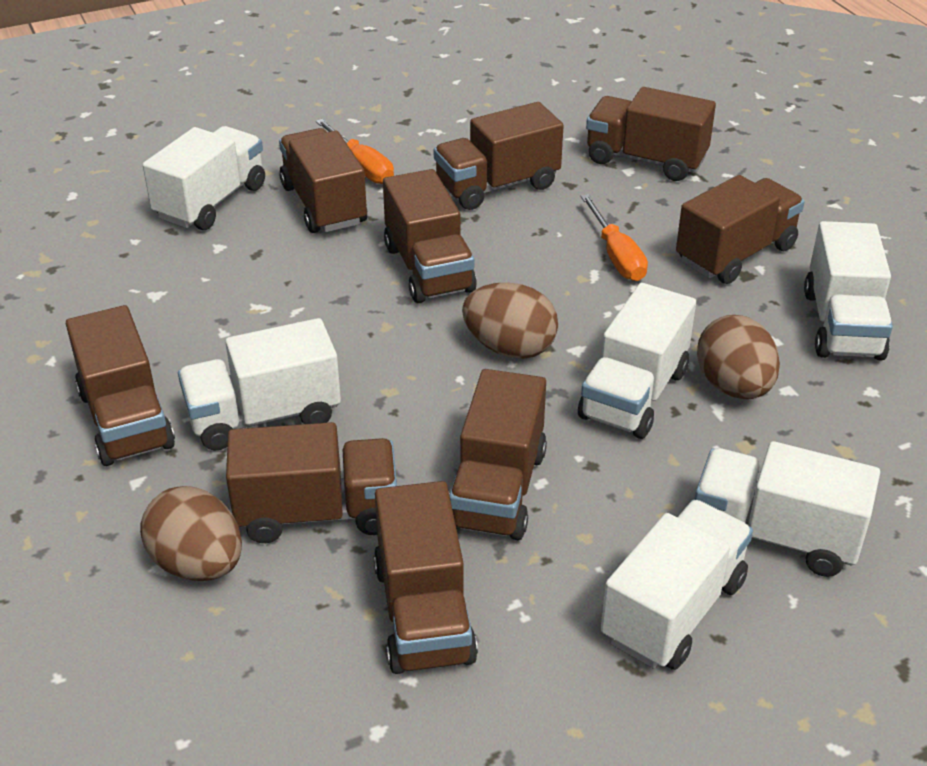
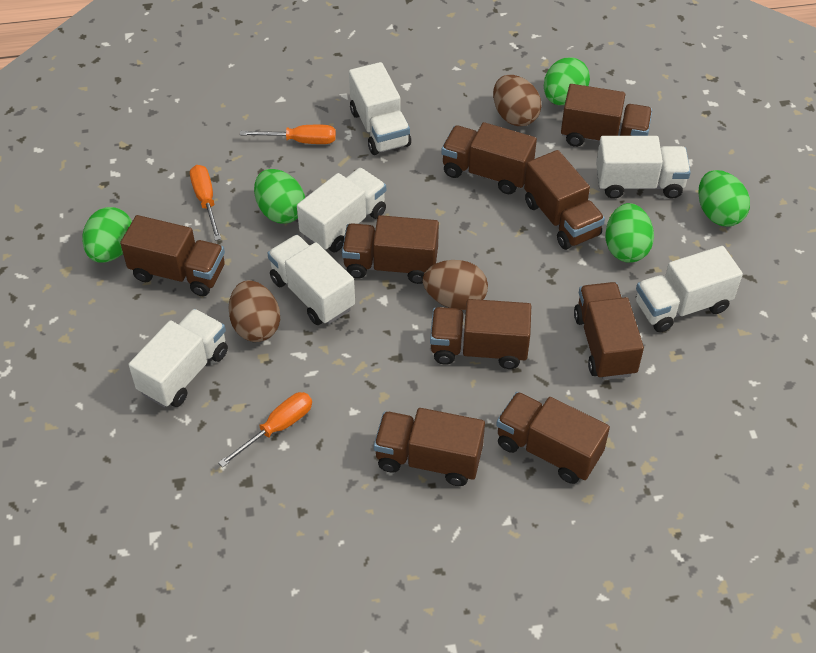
green egg: 0 -> 5
orange screwdriver: 2 -> 3

